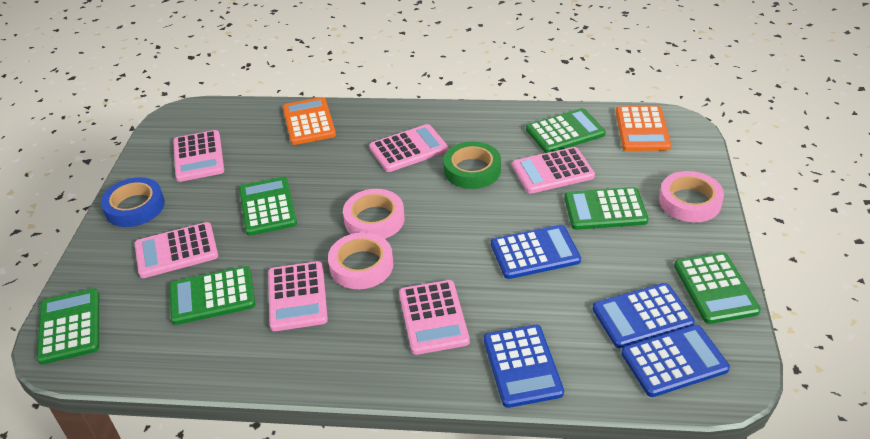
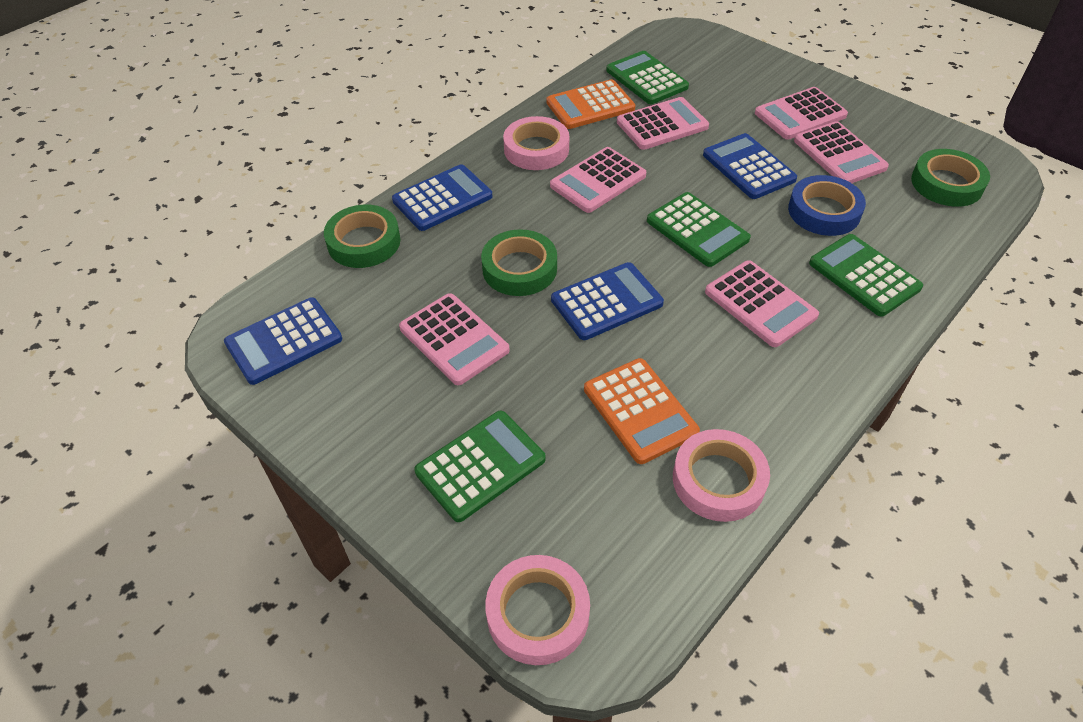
green calculator: 6 -> 4
green tape: 1 -> 3

